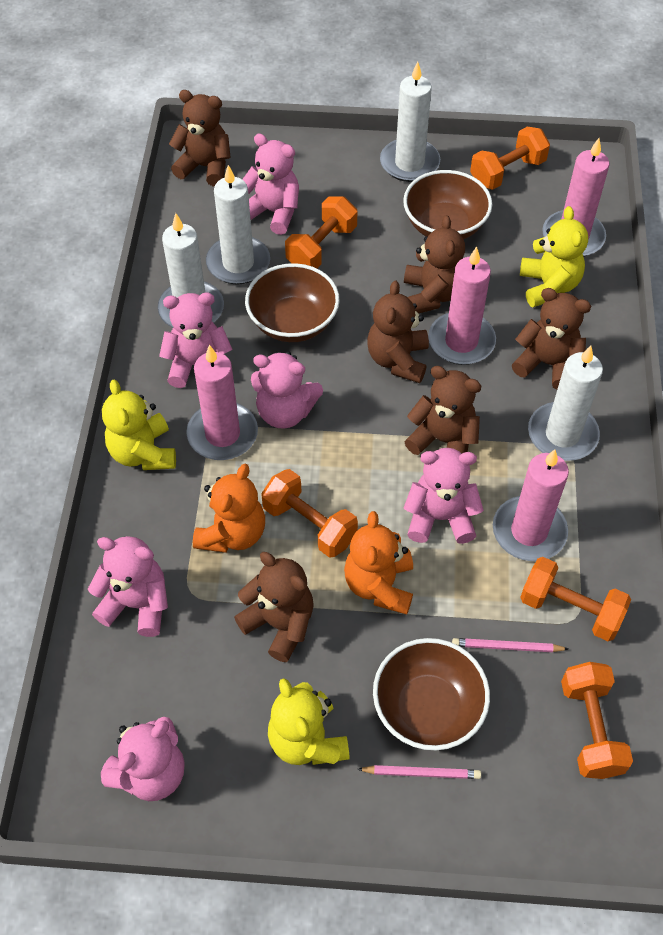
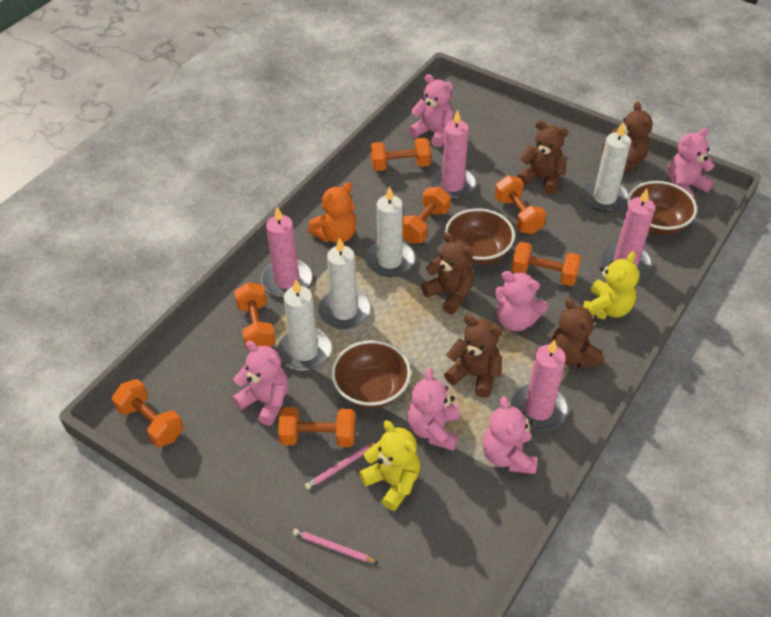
brown teddy bear: 6 -> 5
orange dumbbell: 5 -> 7
orange teddy bear: 2 -> 1
yellow teddy bear: 3 -> 2

